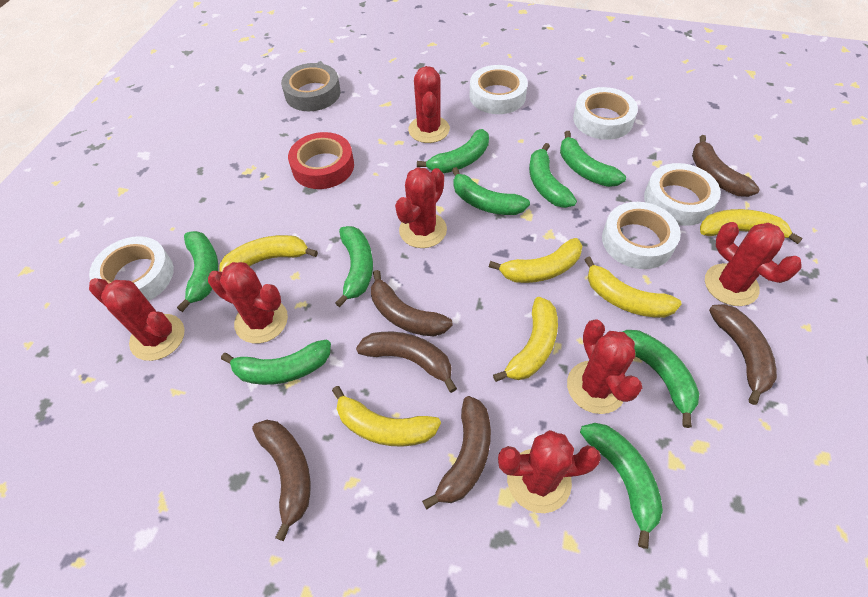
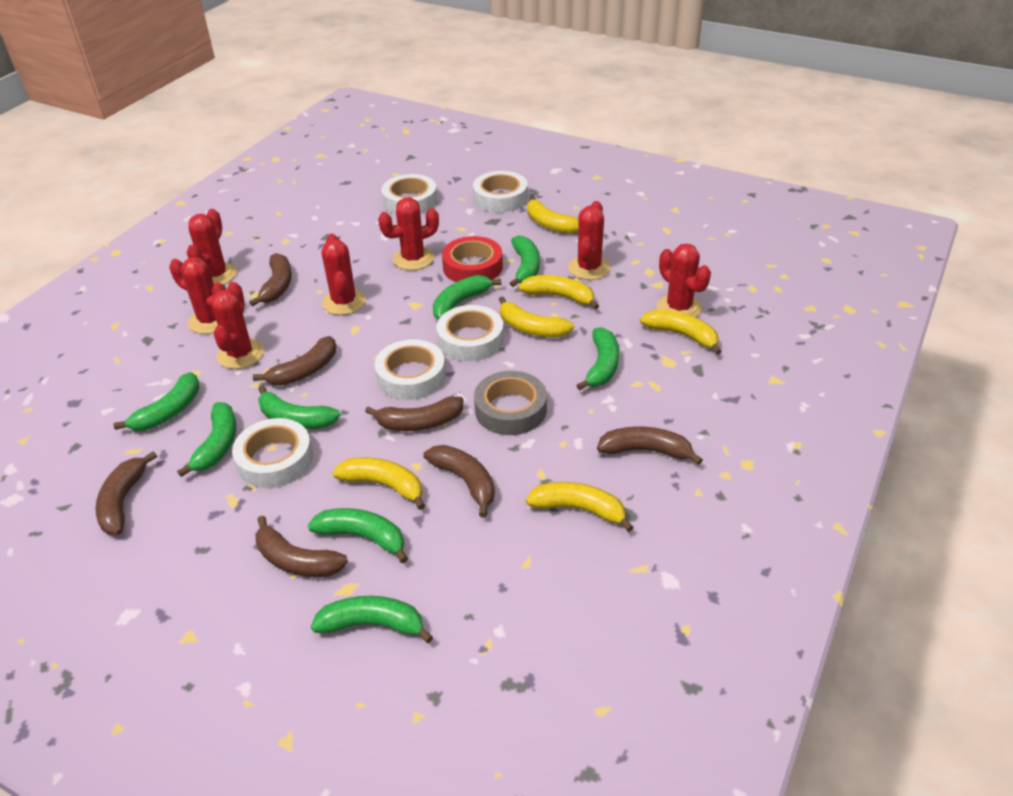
brown banana: 6 -> 7
green banana: 9 -> 8

